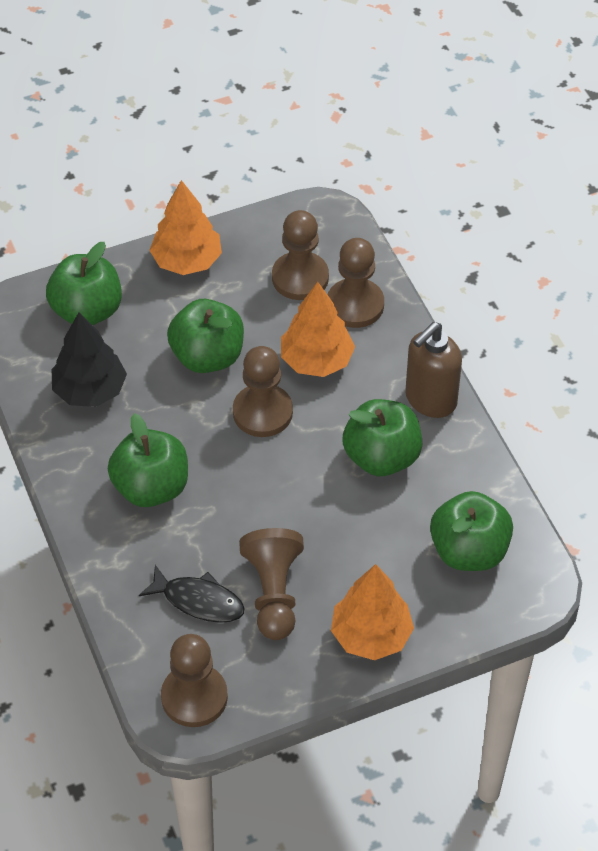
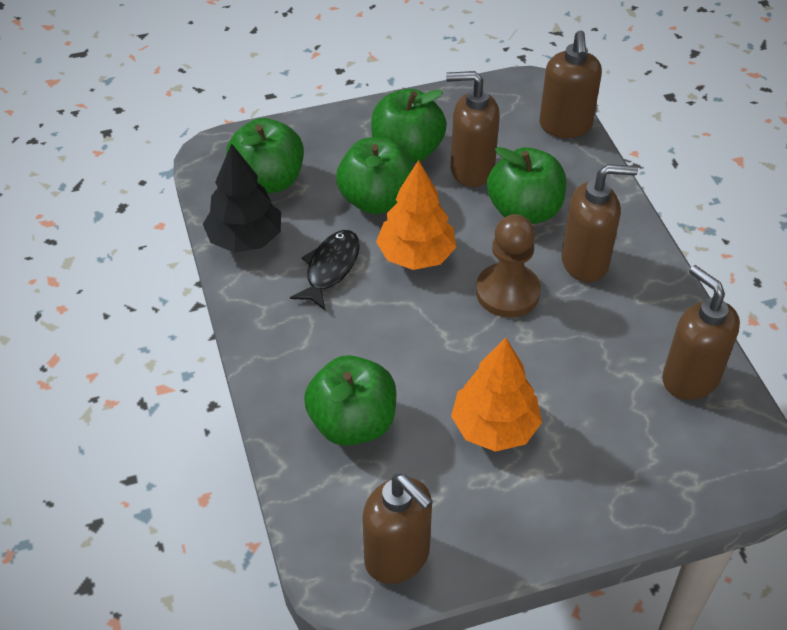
brown pawn: 5 -> 1
brown soap dispenser: 1 -> 5
orange tree: 3 -> 2

